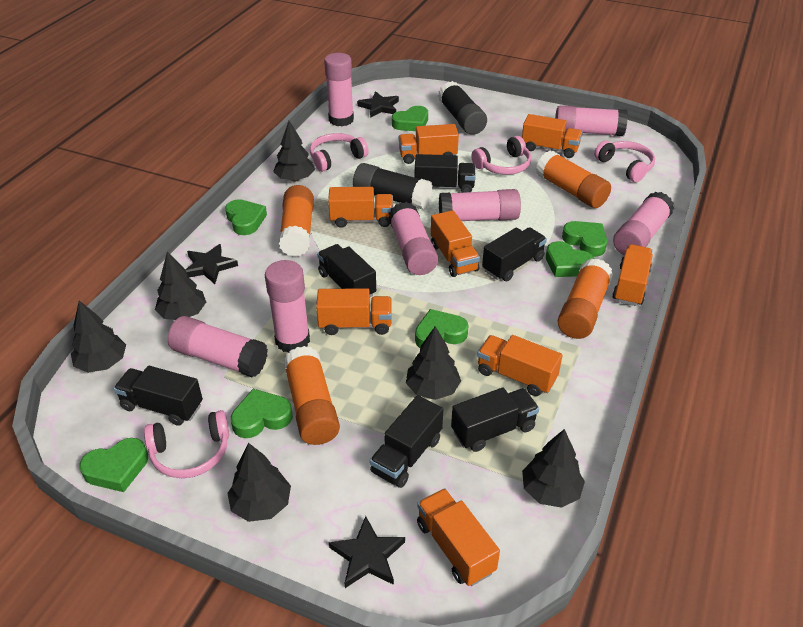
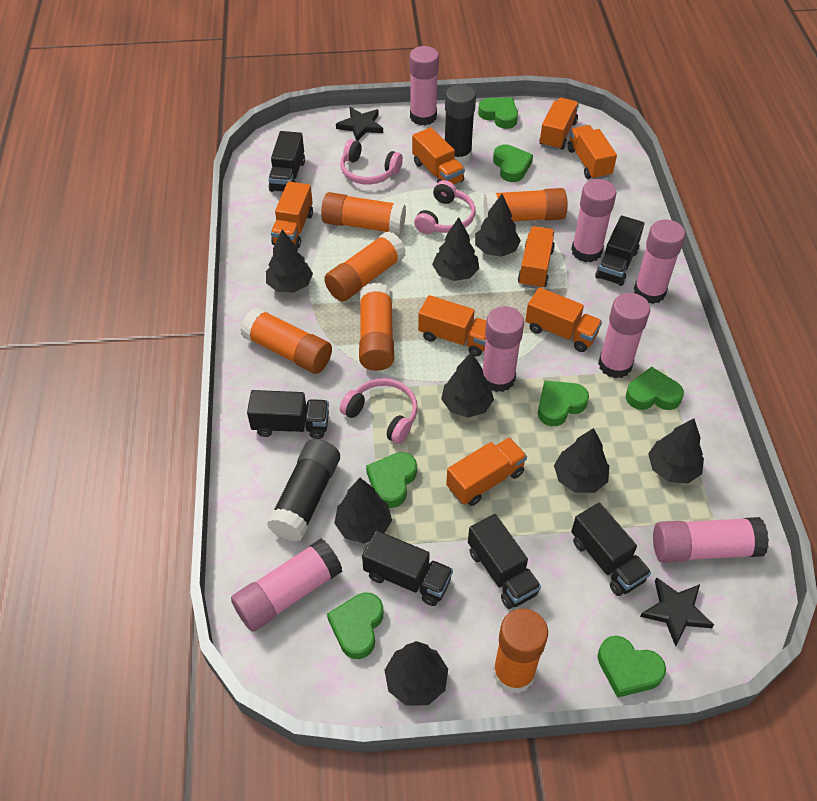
black star: 3 -> 2
black tree: 6 -> 8
orange glue stick: 4 -> 6
pink headphones: 4 -> 3

